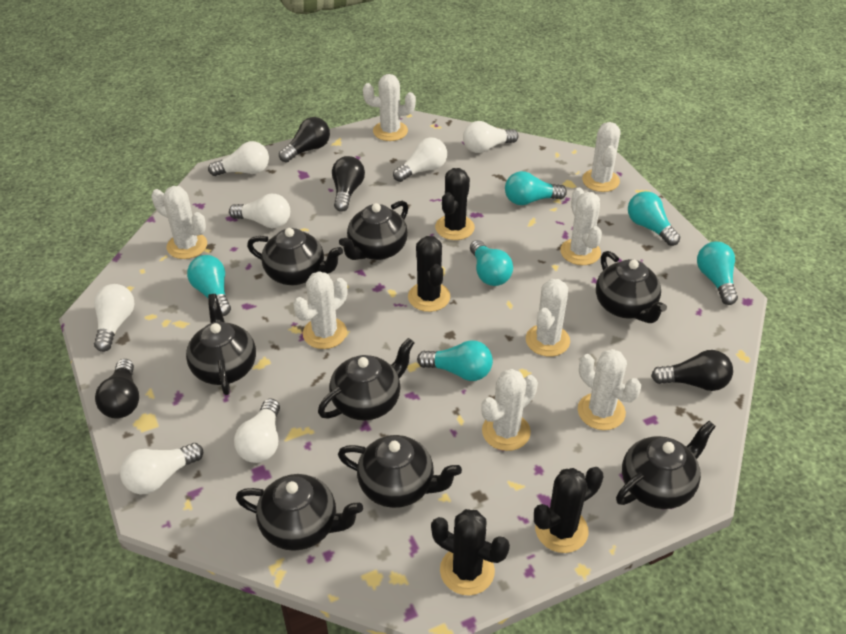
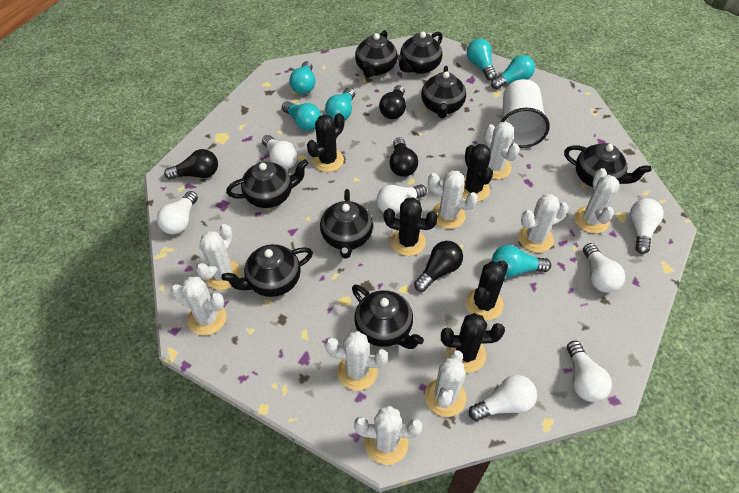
black cactus: 4 -> 5
white cactus: 8 -> 9
white cup: 0 -> 1

